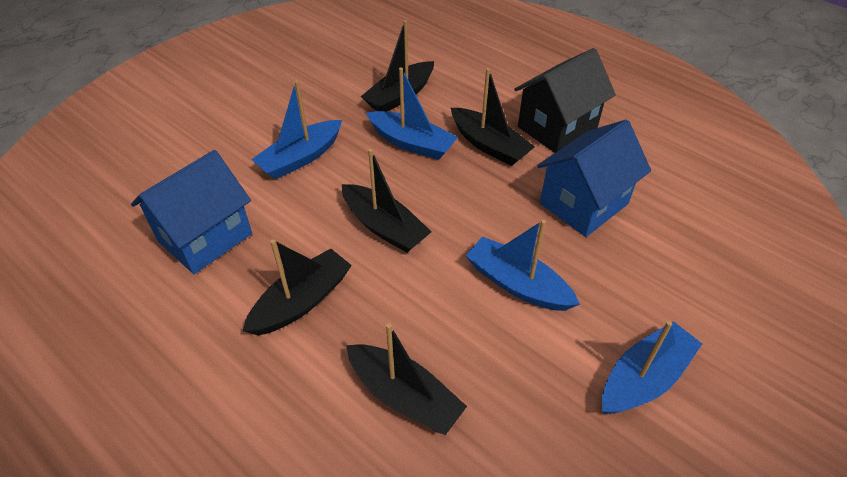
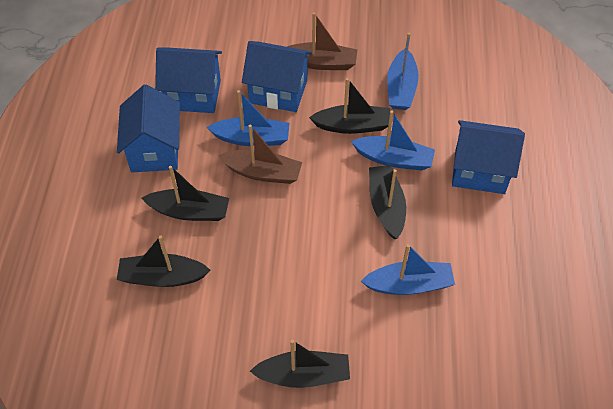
black house: 1 -> 0
blue house: 2 -> 4
brown boat: 0 -> 2

